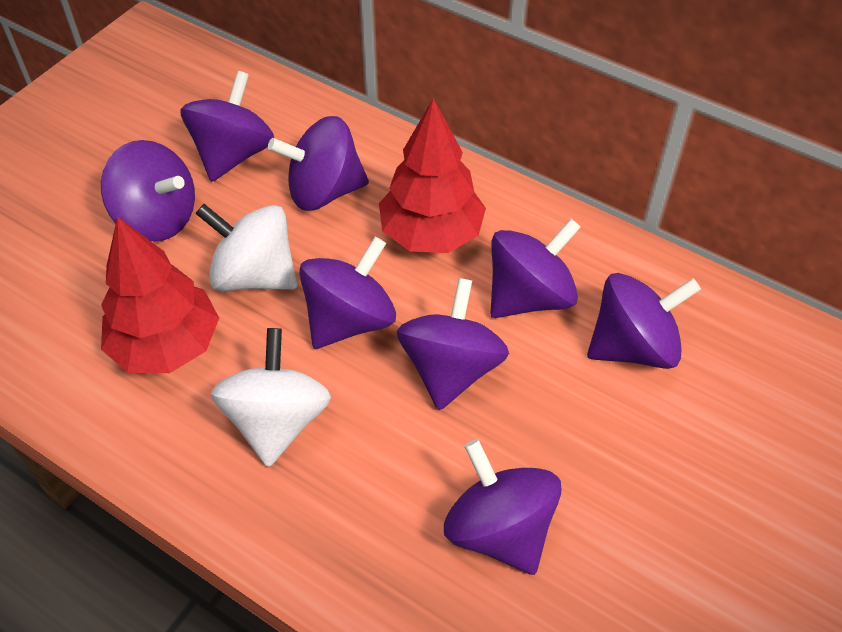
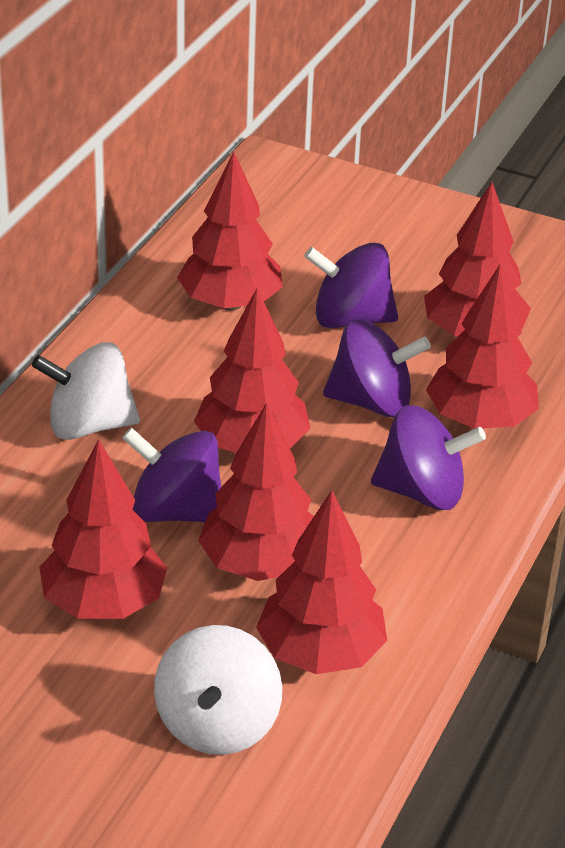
purple spinning top: 8 -> 4
red tree: 2 -> 7

